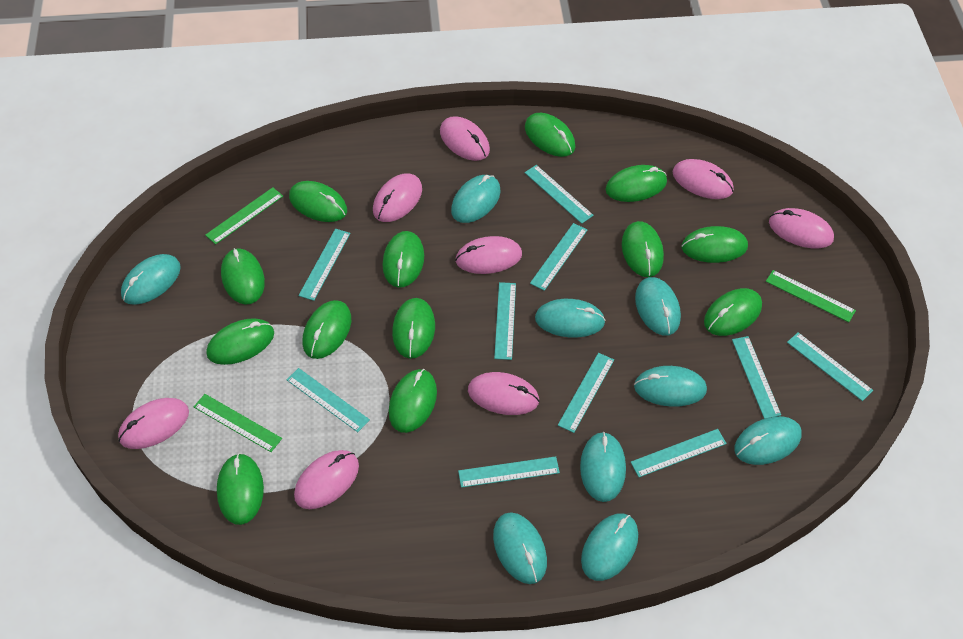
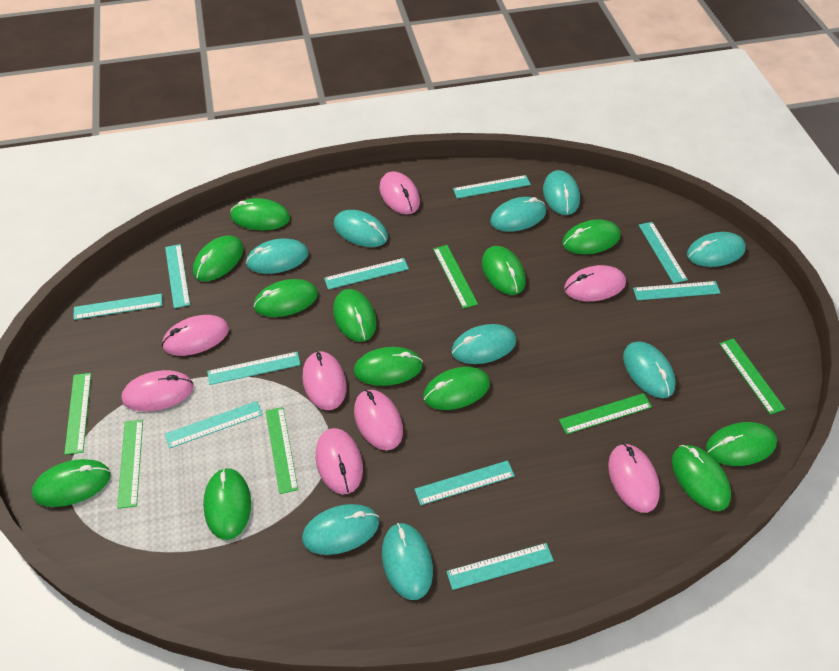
green mouse: 13 -> 12
green ruler: 3 -> 6

